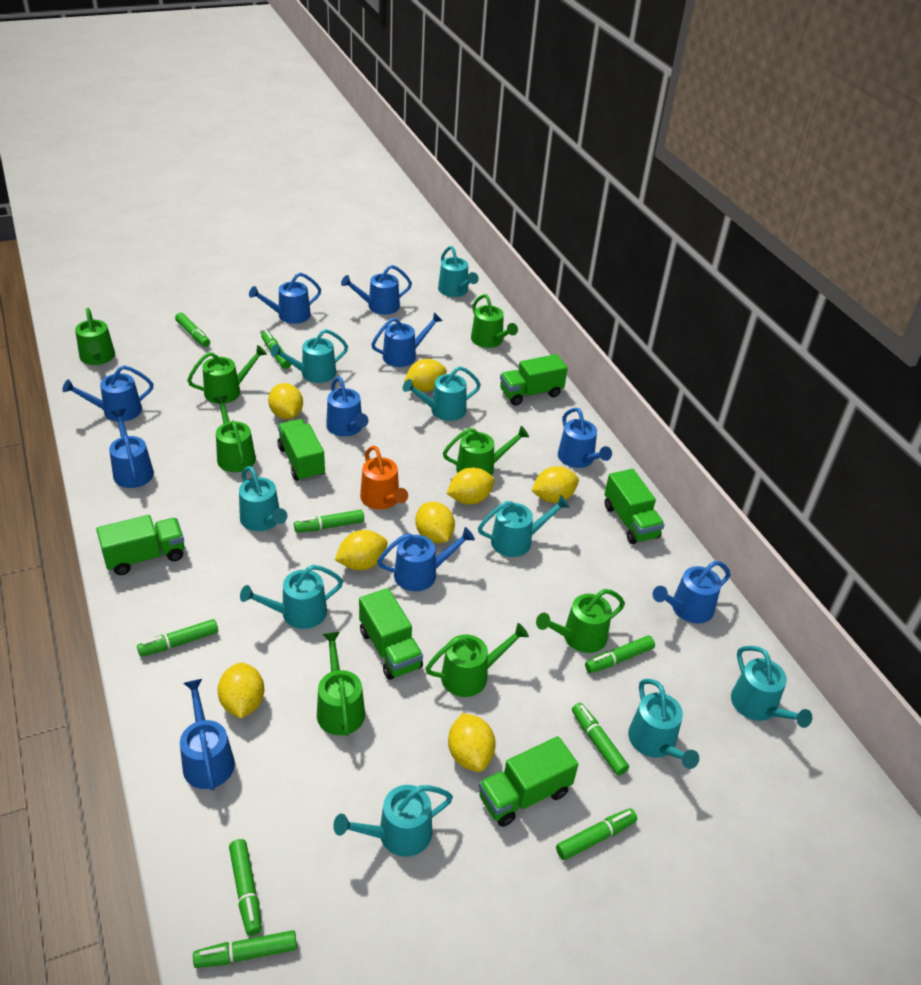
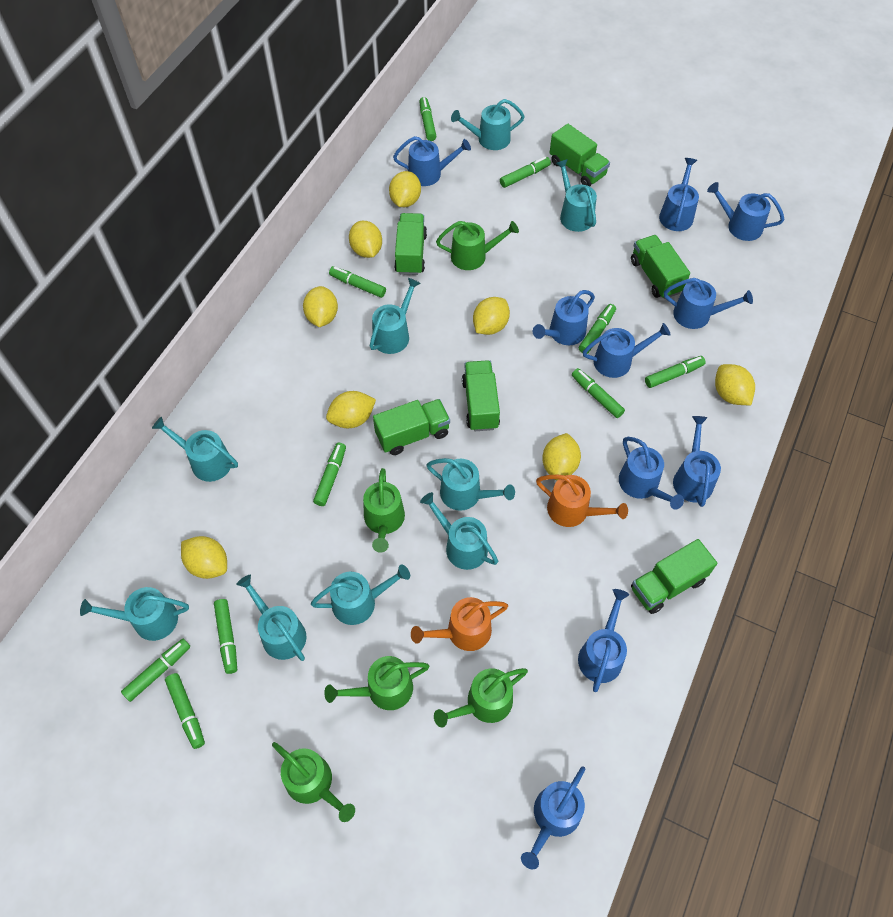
green marker: 9 -> 10
green watering can: 8 -> 5
orange watering can: 1 -> 2

